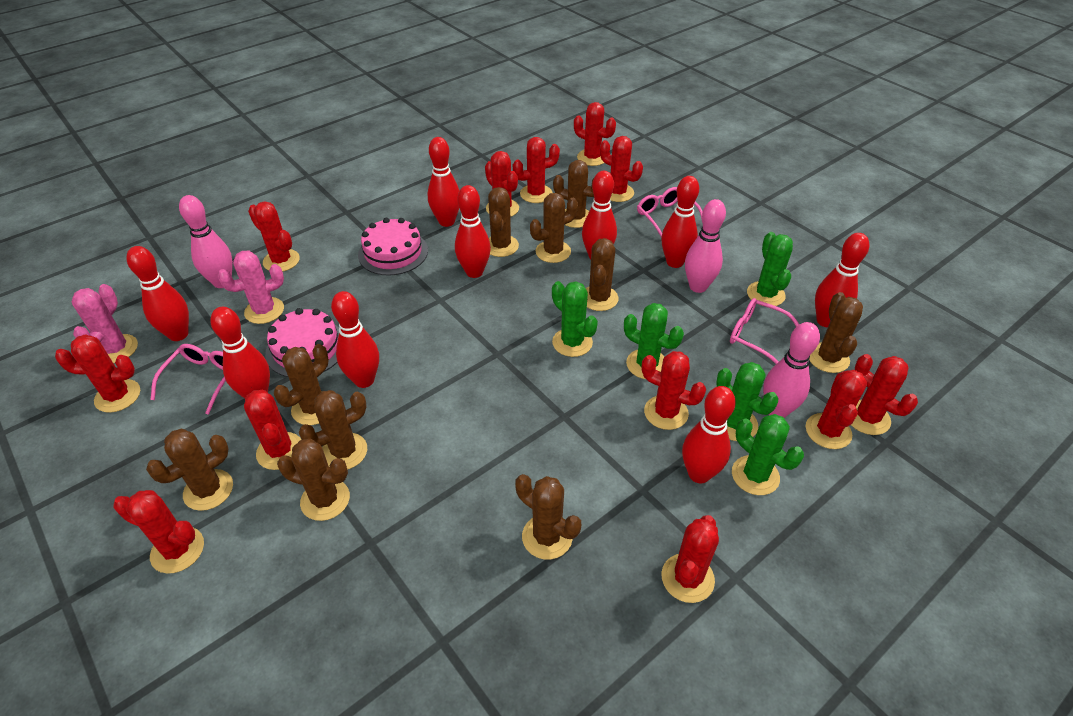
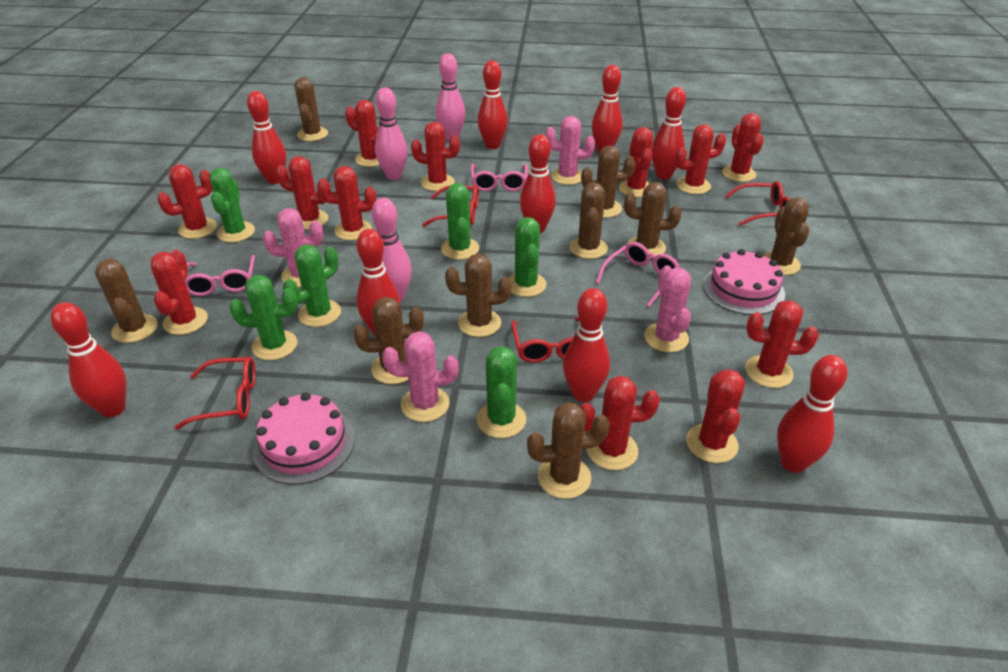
brown cactus: 10 -> 9
green cactus: 5 -> 6
pink cactus: 2 -> 4
red glasses: 0 -> 4

